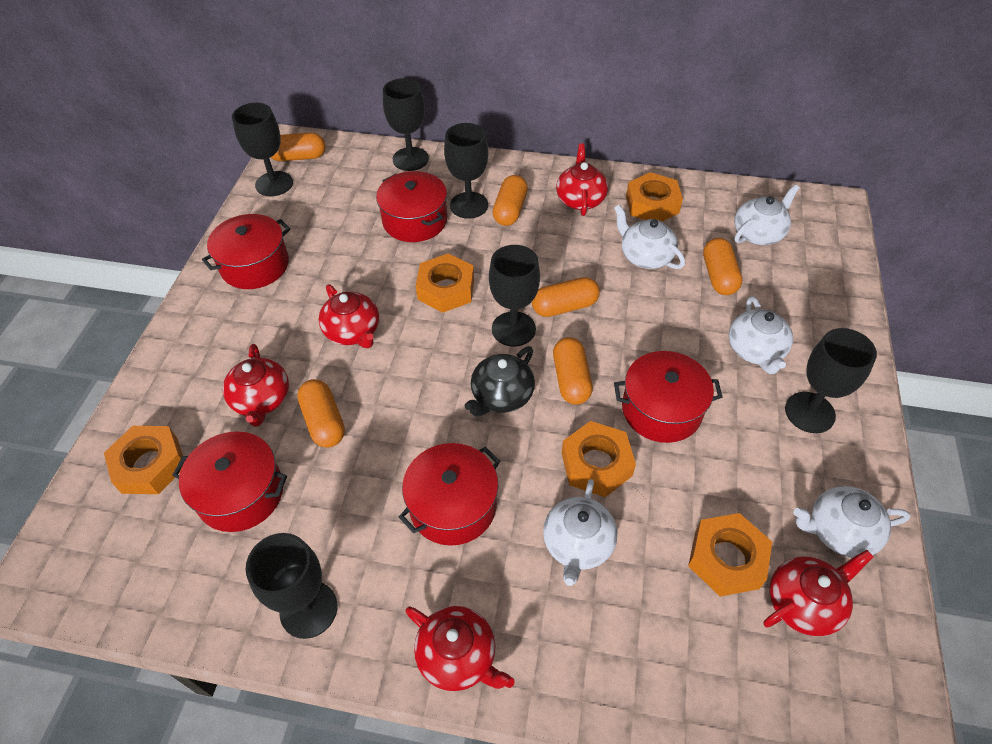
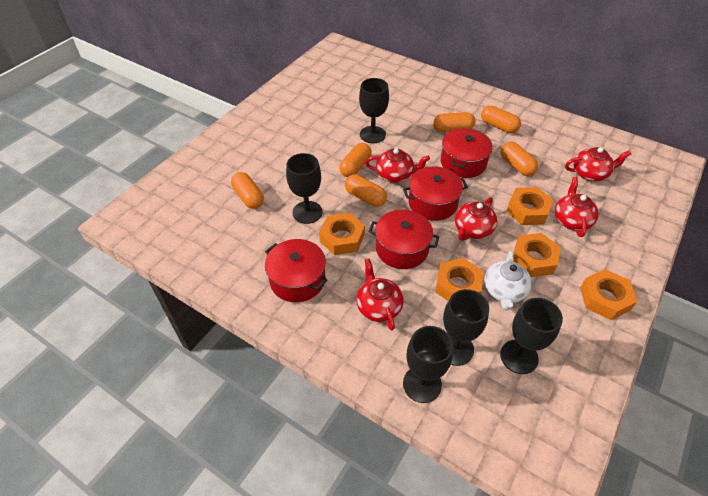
black goblet: 6 -> 5
black teapot: 1 -> 0
red pot: 5 -> 4
white teapot: 5 -> 1

